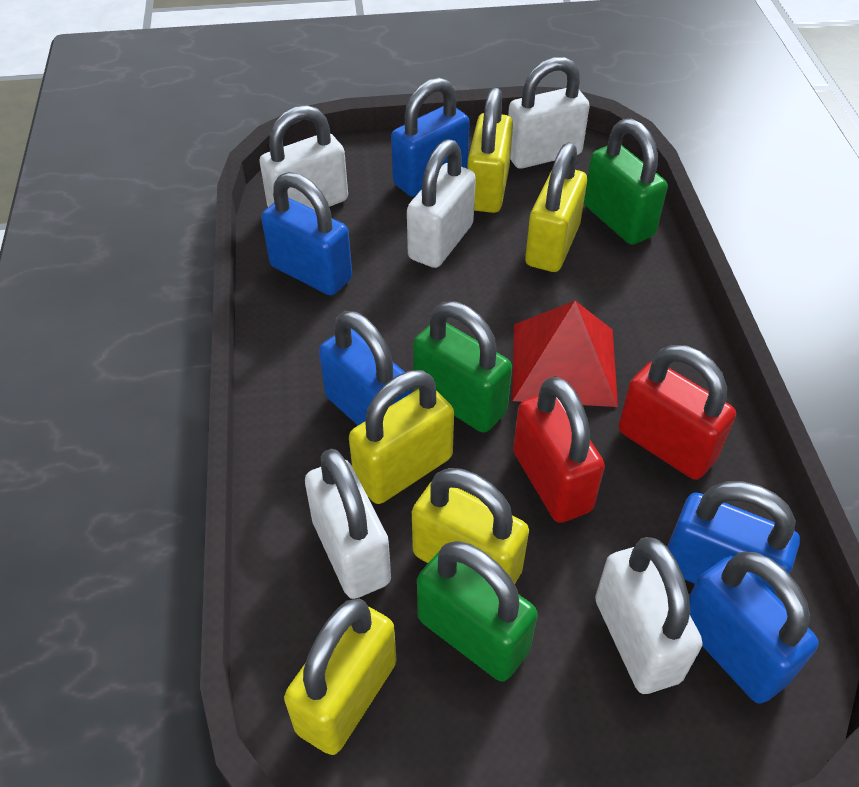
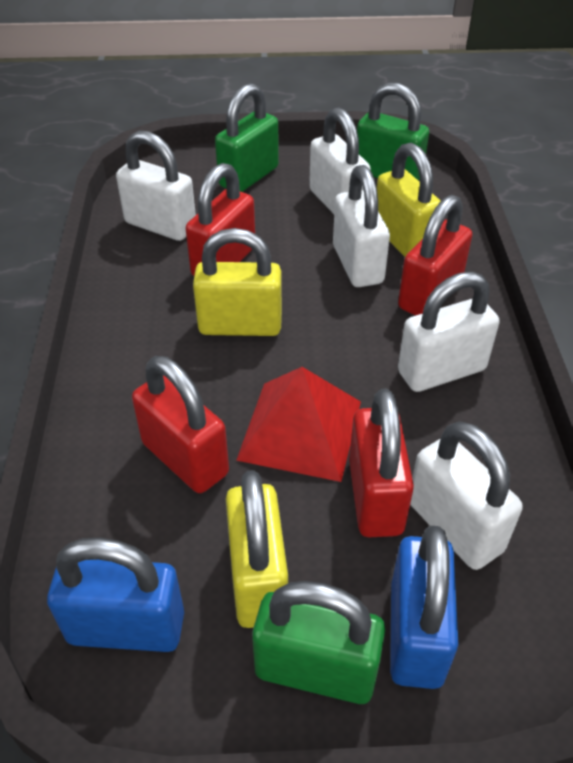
blue padlock: 5 -> 2
red padlock: 2 -> 4
yellow padlock: 5 -> 3

